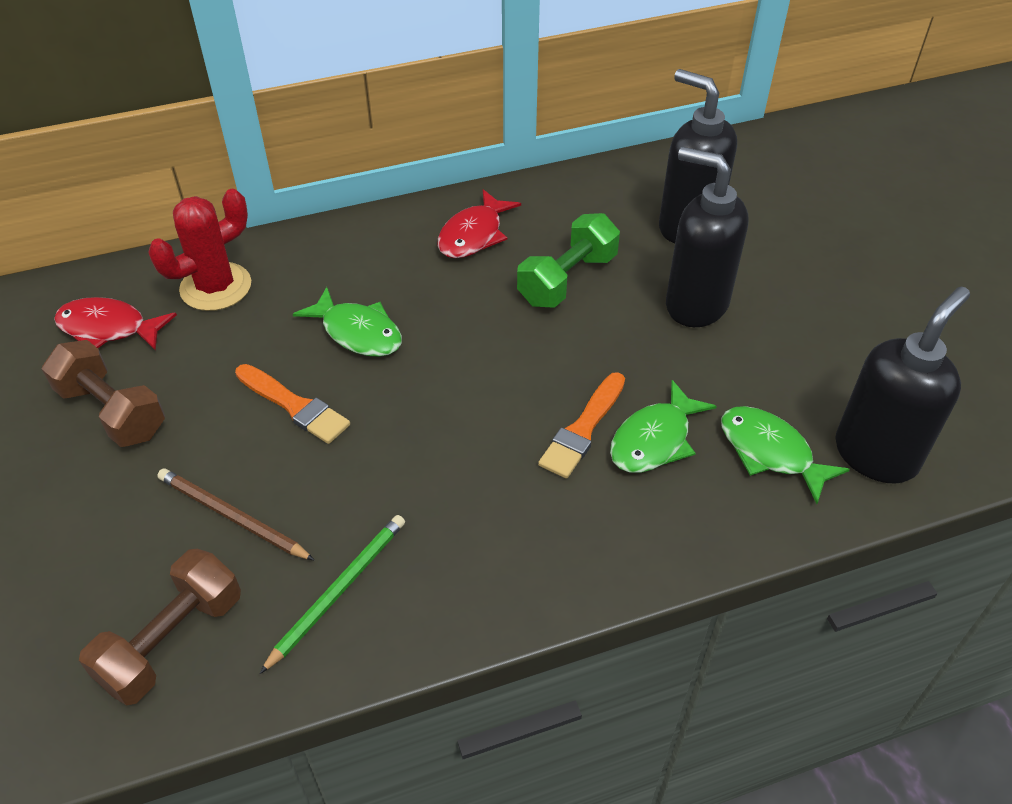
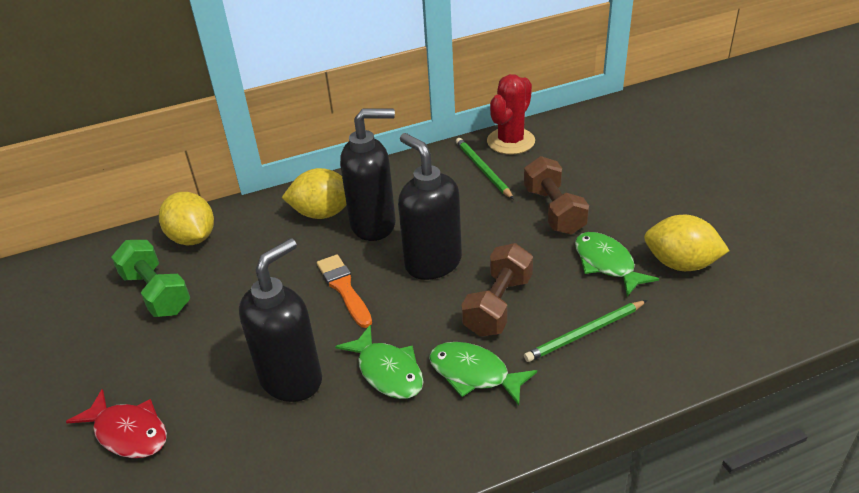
brown pencil: 1 -> 0
green pencil: 1 -> 2
orange brush: 2 -> 1
red fish: 2 -> 1
yellow lemon: 0 -> 3

